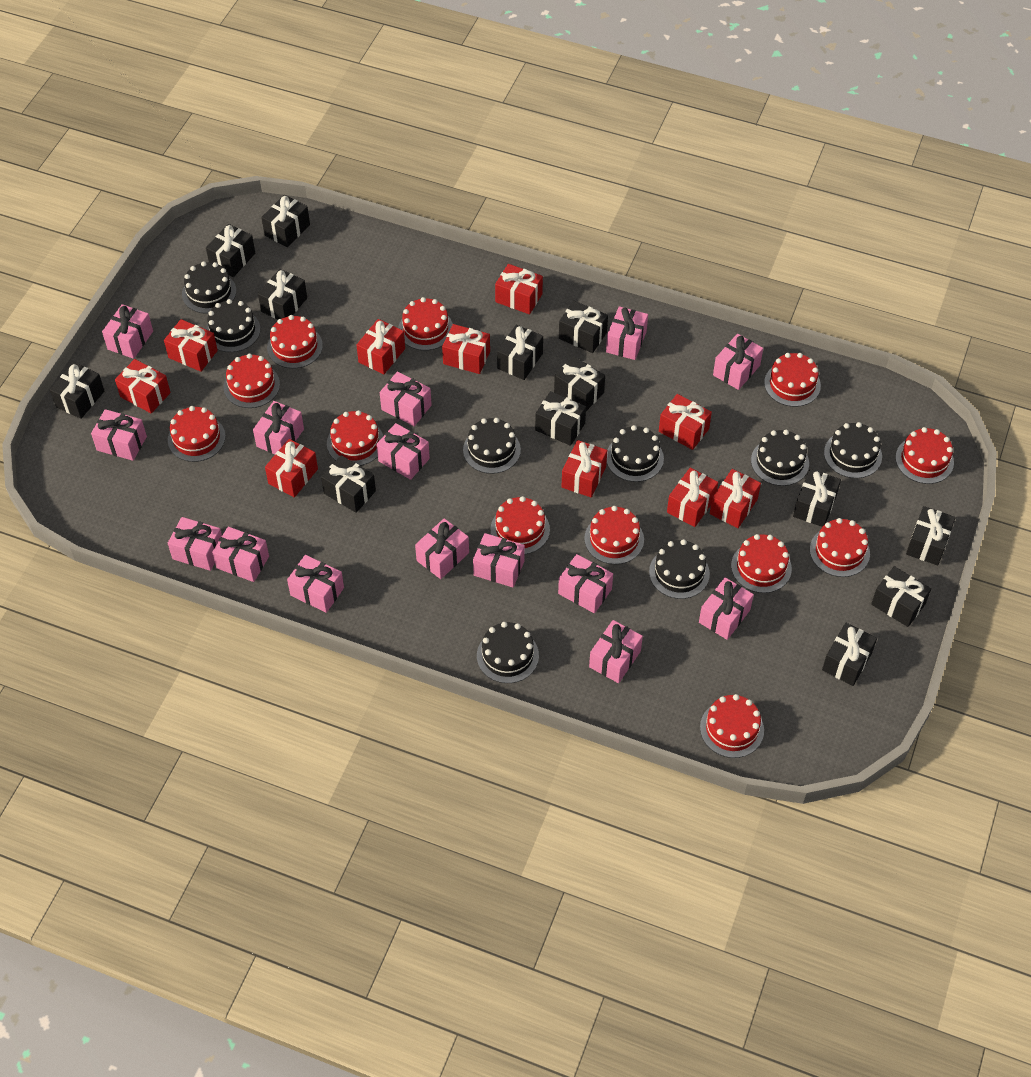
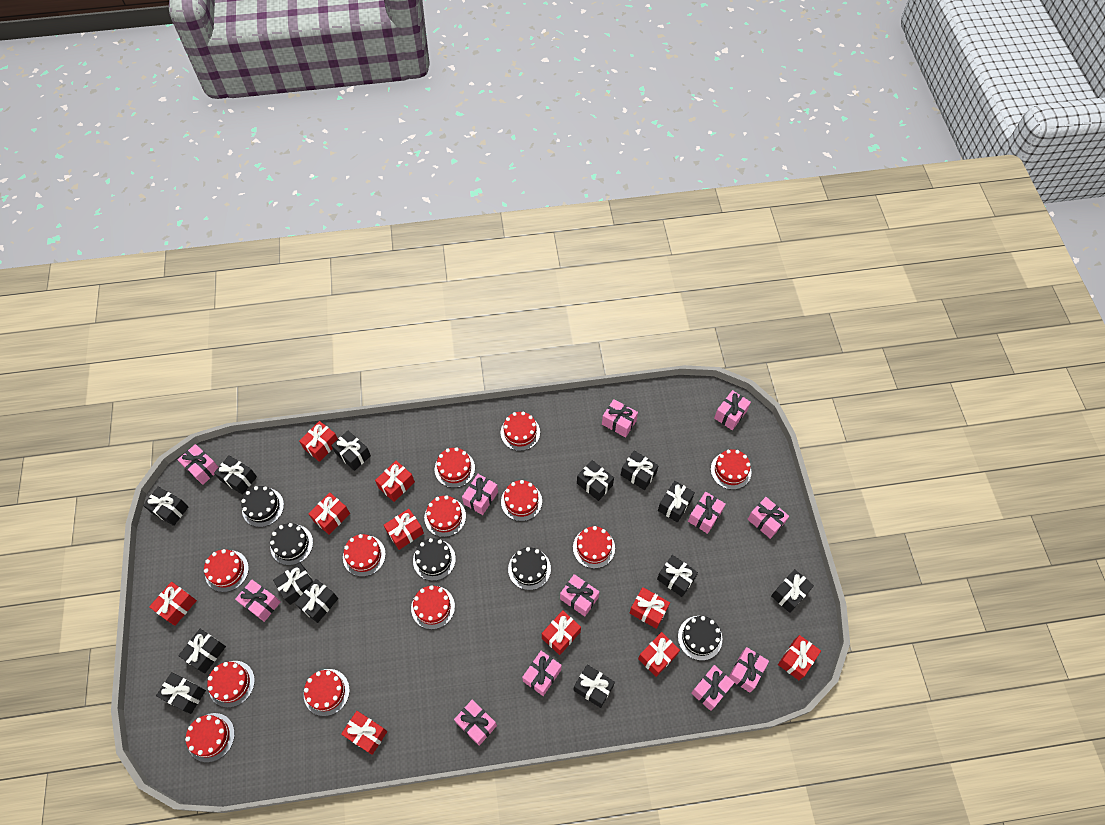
black cake: 8 -> 5
pink gift: 15 -> 12

